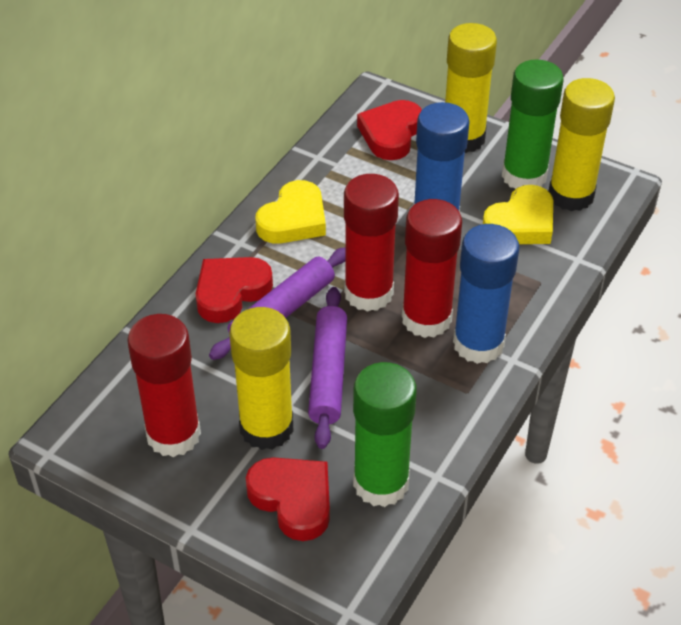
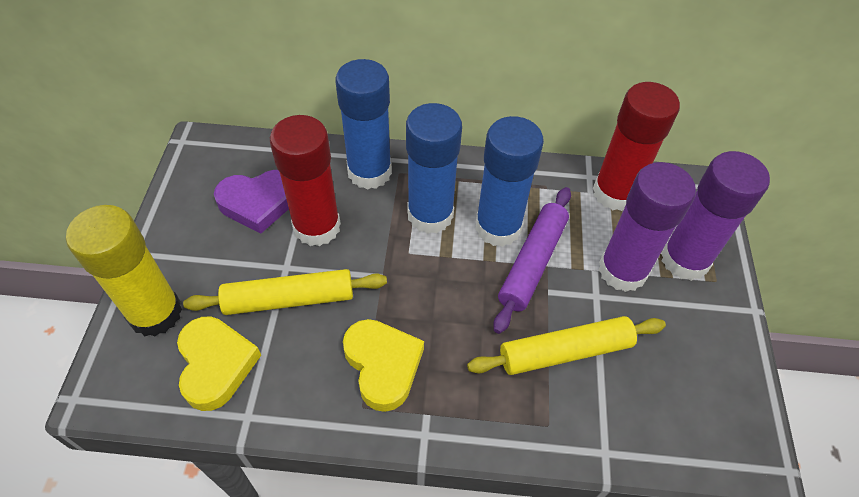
blue glue stick: 2 -> 3
green glue stick: 2 -> 0
purple glue stick: 0 -> 2
purple heart: 0 -> 1
purple rolling pin: 2 -> 1
red glue stick: 3 -> 2
red heart: 3 -> 0
yellow glue stick: 3 -> 1
yellow rolling pin: 0 -> 2

